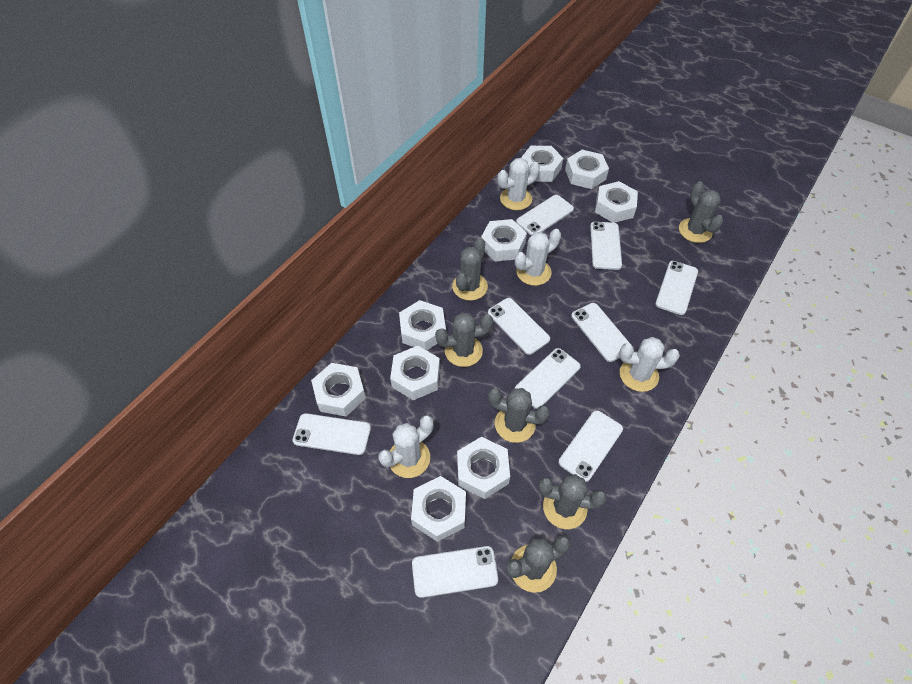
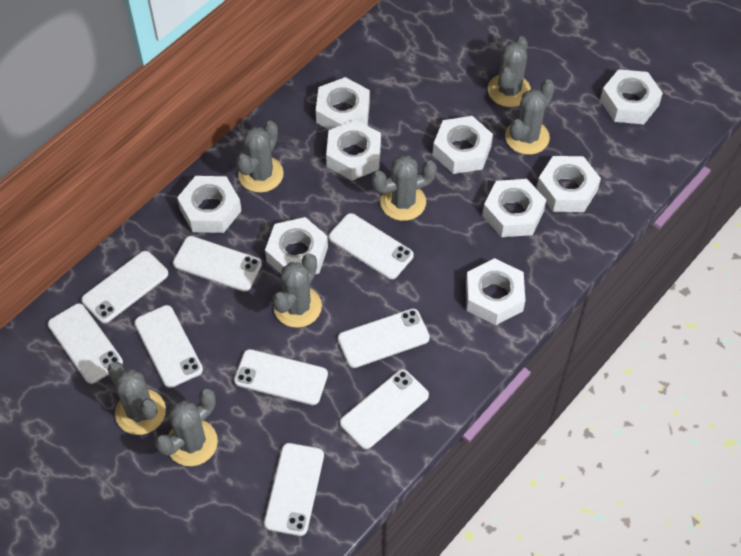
grey cactus: 6 -> 7
white cactus: 4 -> 0

